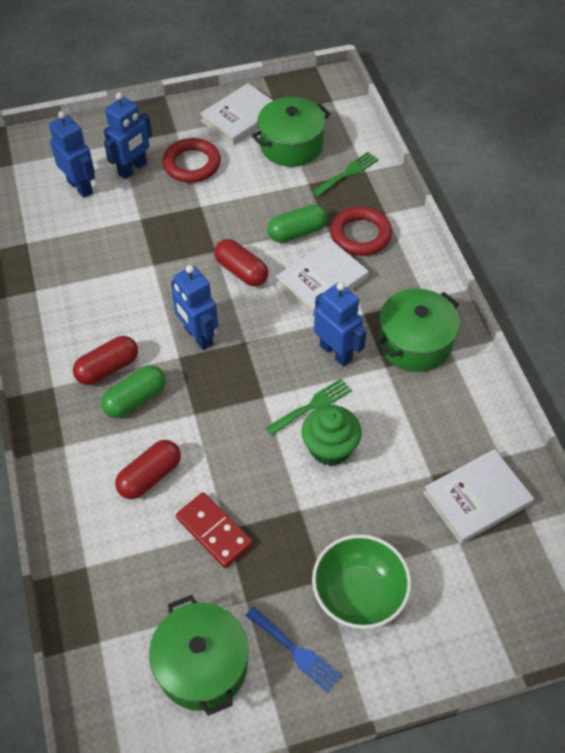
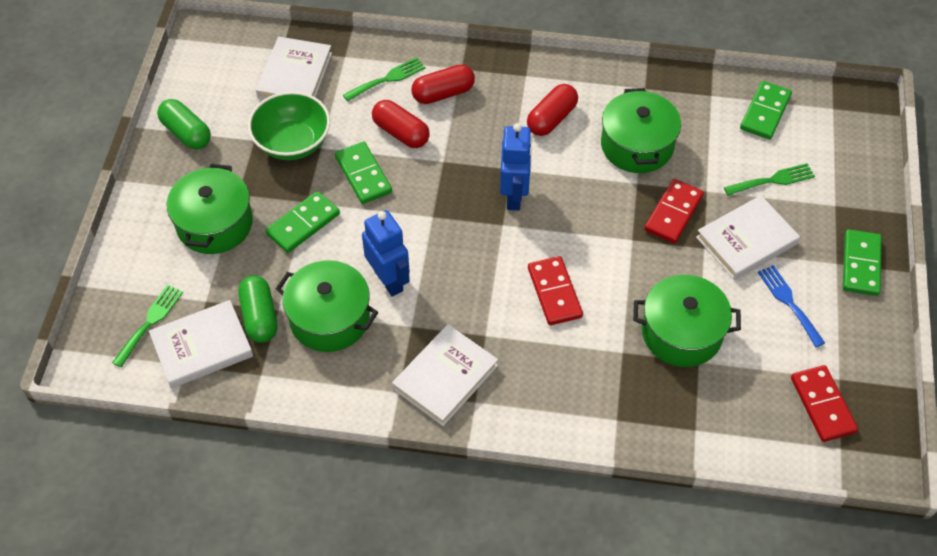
blue robot: 4 -> 2
green cupcake: 1 -> 0
green domino: 0 -> 4
green fork: 2 -> 3
green pot: 3 -> 4
red domino: 1 -> 3
red ring: 2 -> 0
white book: 3 -> 4

